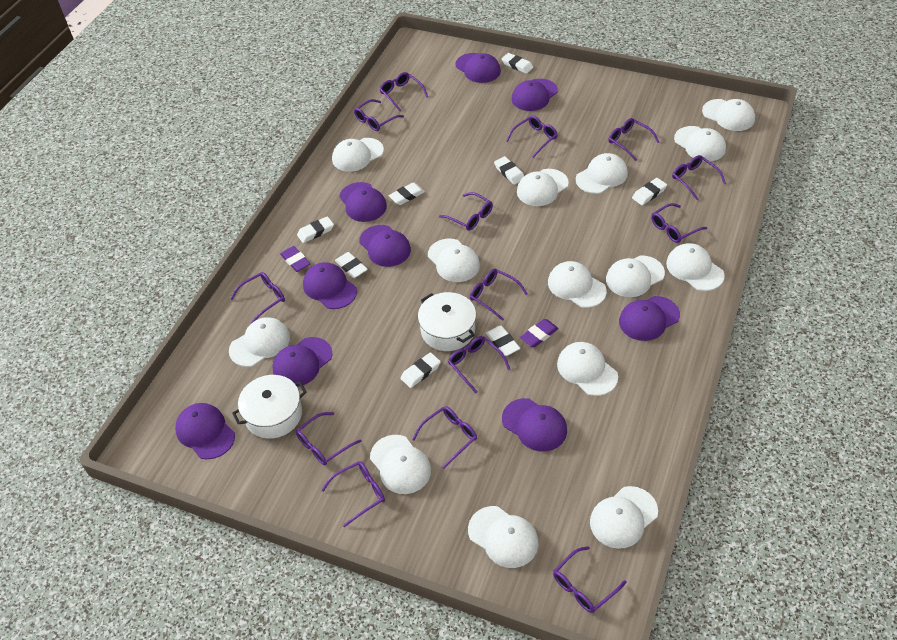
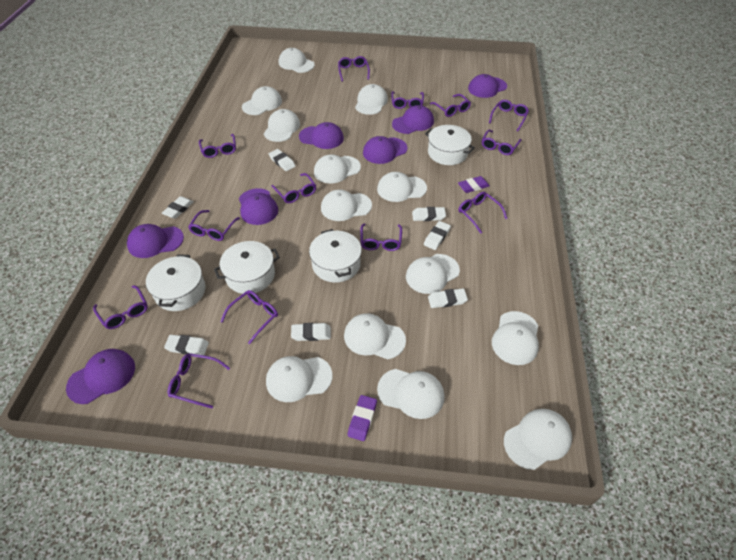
purple cap: 9 -> 7
purple glasses: 14 -> 13
white cap: 14 -> 13
white eraser: 8 -> 7
white pot: 2 -> 4

